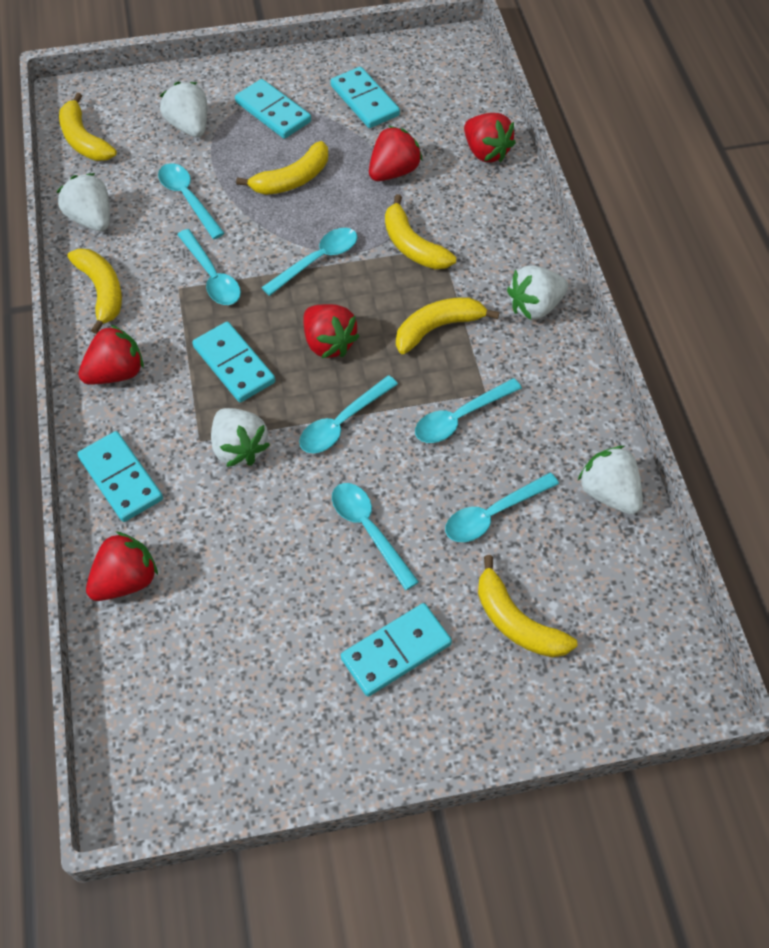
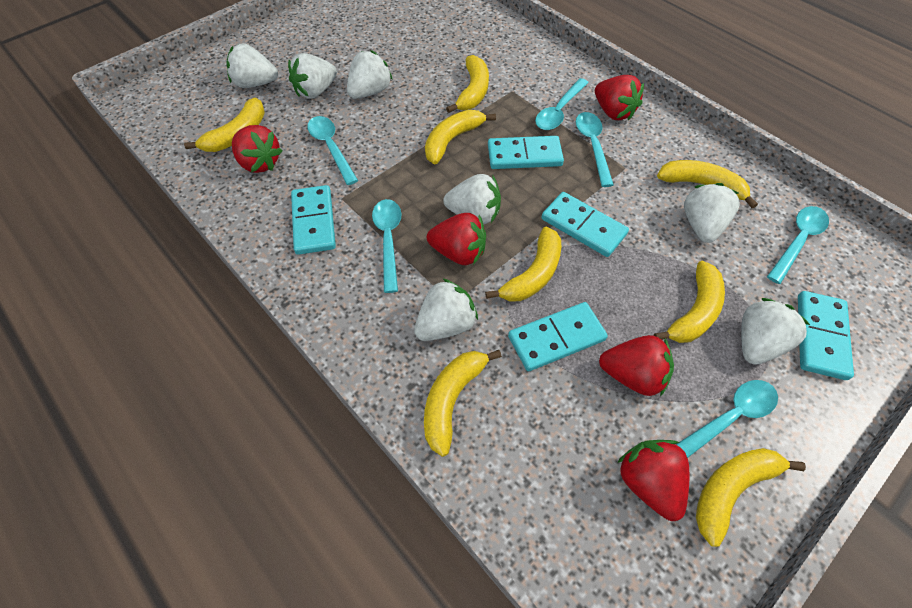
turquoise spoon: 7 -> 6
white strawberry: 5 -> 7
yellow banana: 6 -> 8

